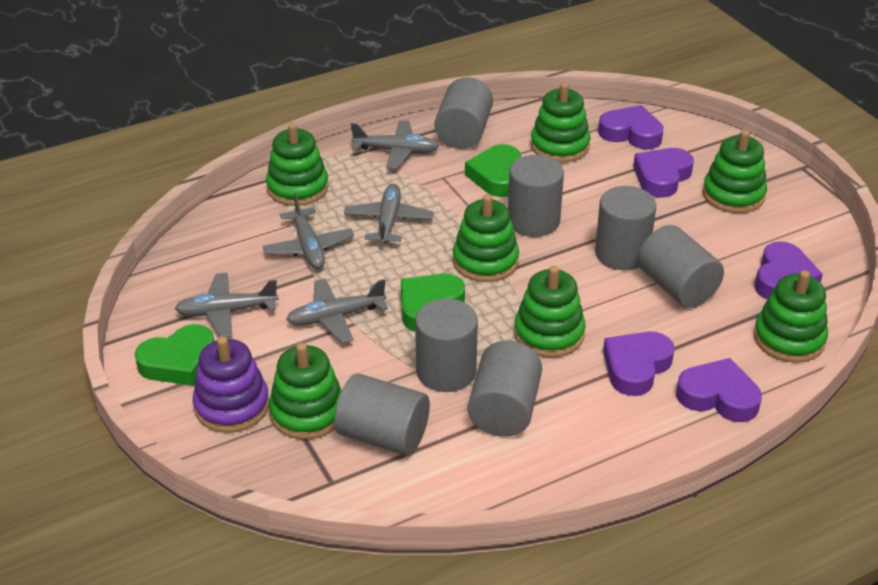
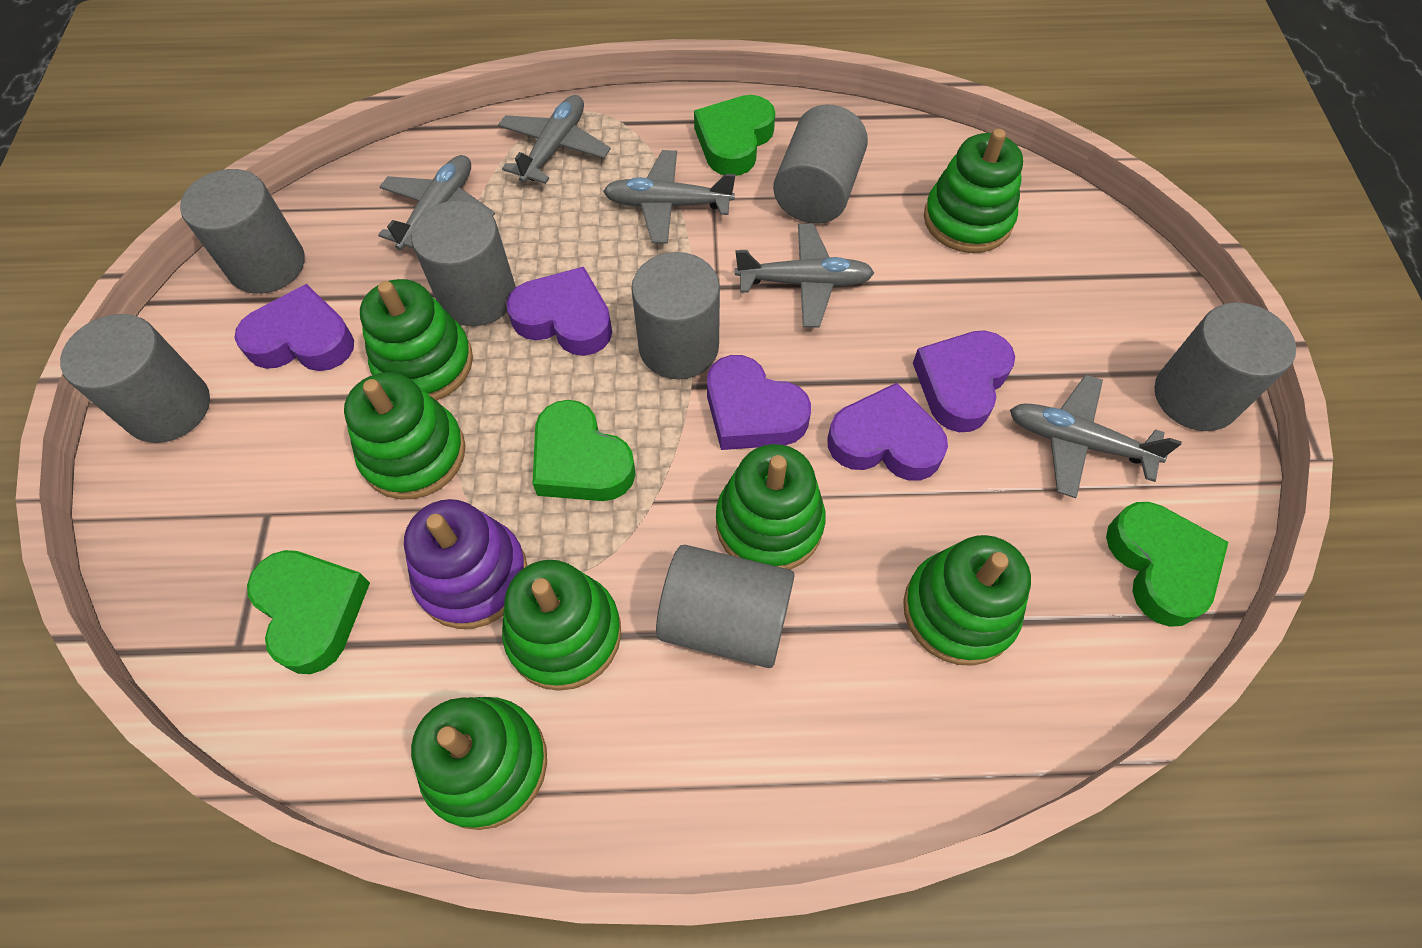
green heart: 3 -> 4

